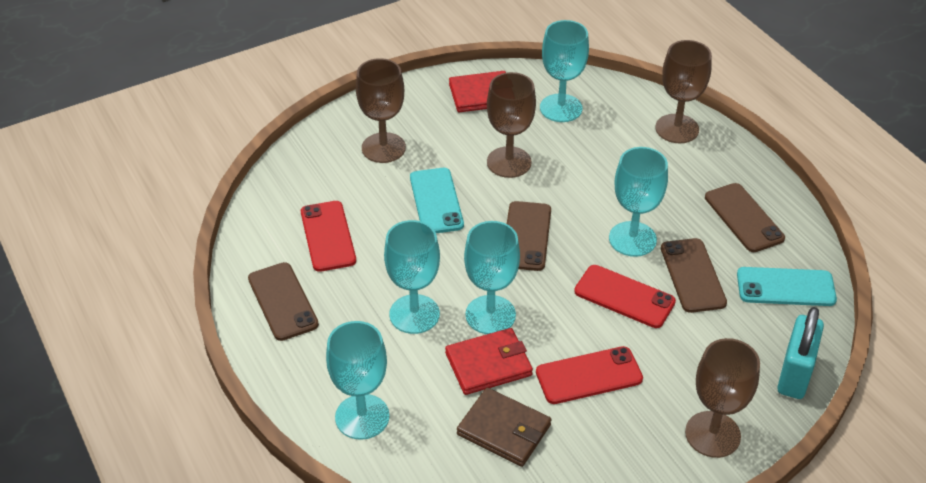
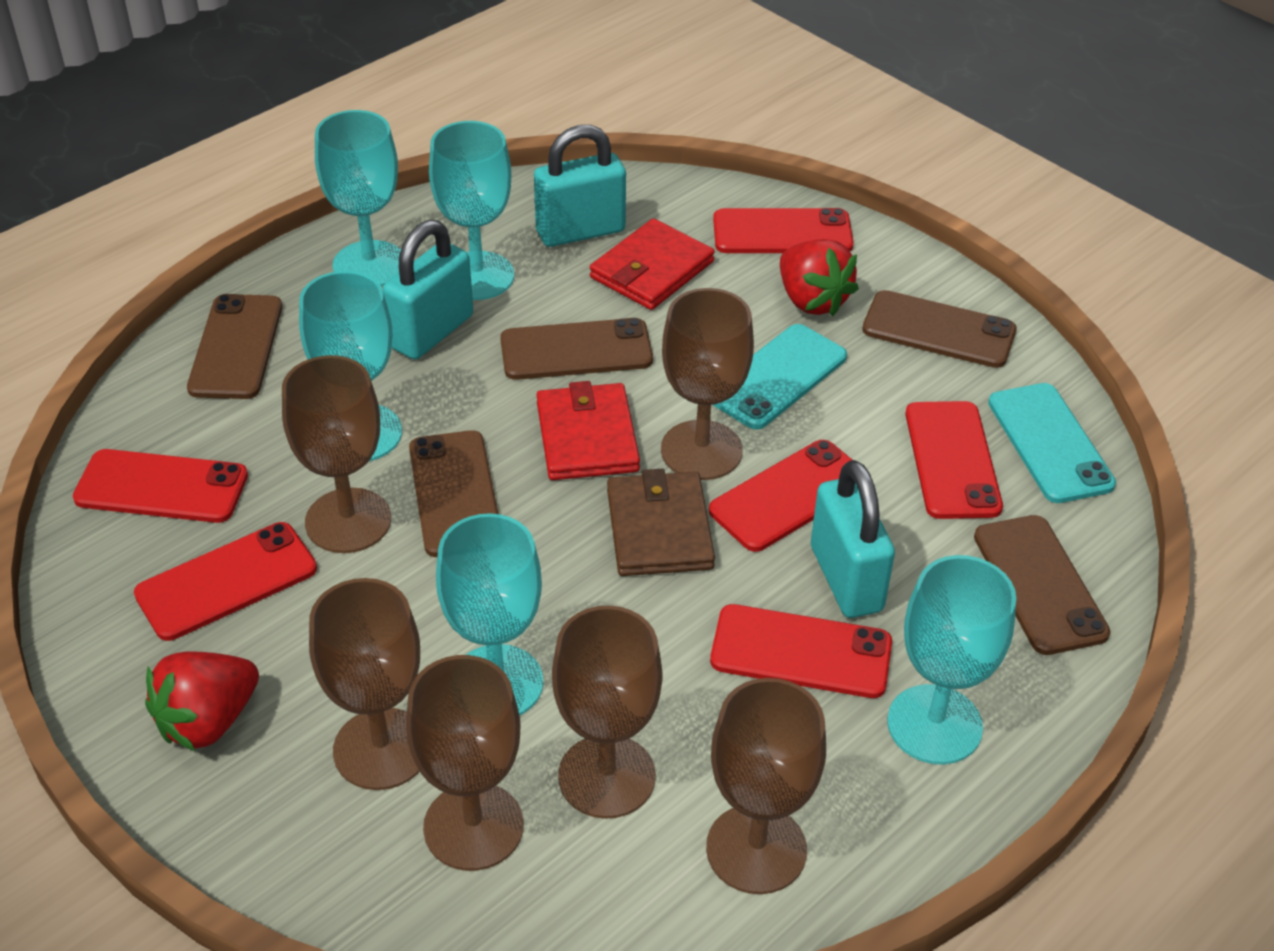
brown goblet: 4 -> 6
brown phone: 4 -> 5
red phone: 3 -> 6
red strawberry: 0 -> 2
turquoise padlock: 1 -> 3

